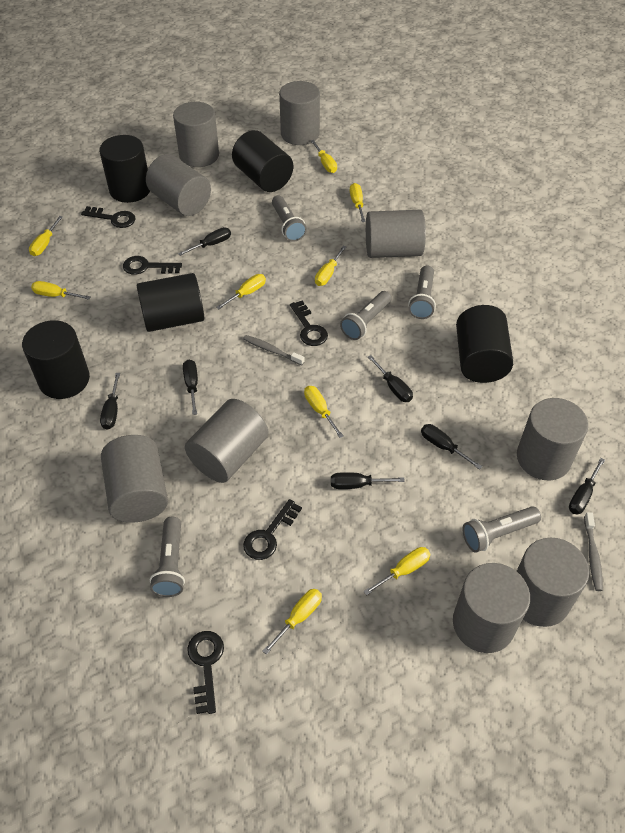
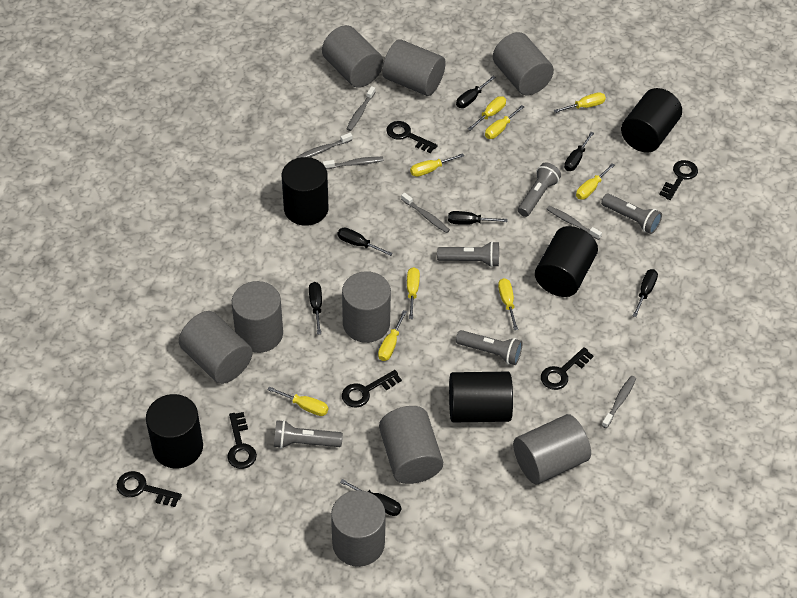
black key: 5 -> 6
grey toothbrush: 2 -> 6

